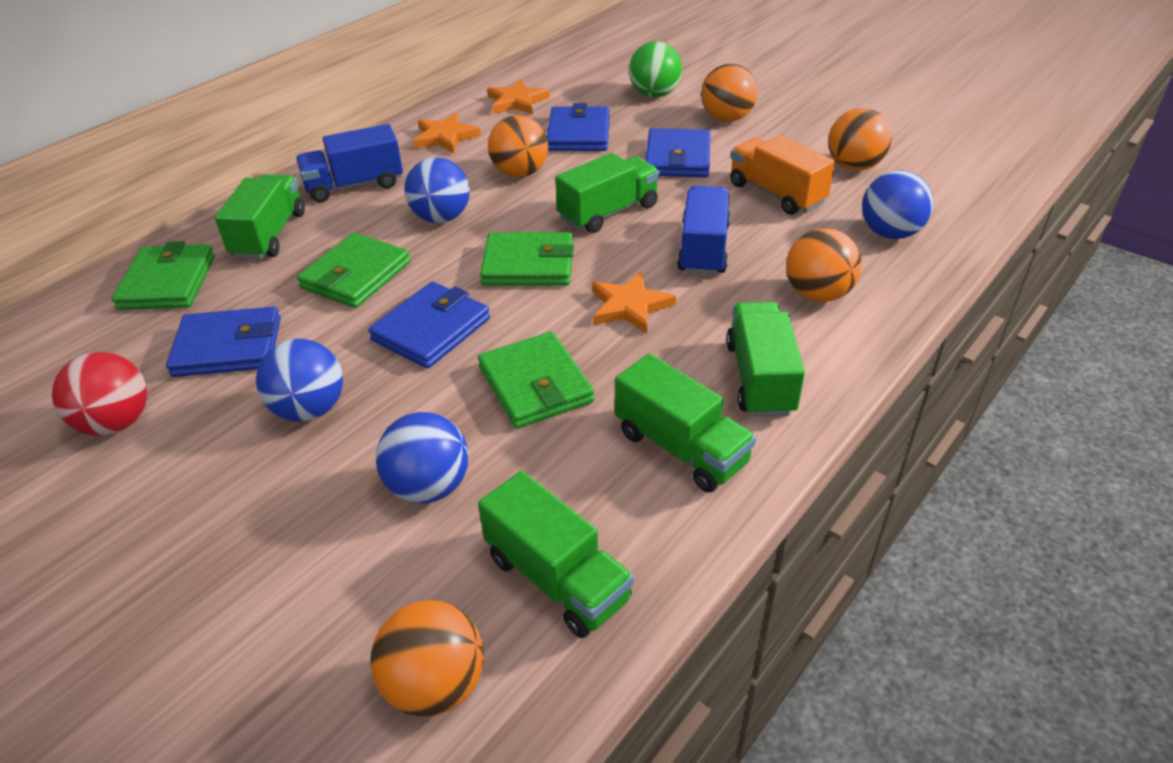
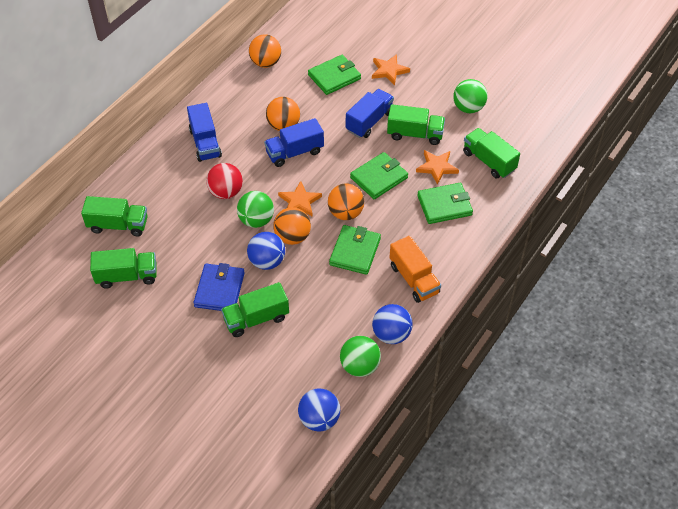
blue ball: 4 -> 3
blue truck: 2 -> 3
blue wallet: 4 -> 1
green ball: 1 -> 3
orange ball: 5 -> 4

